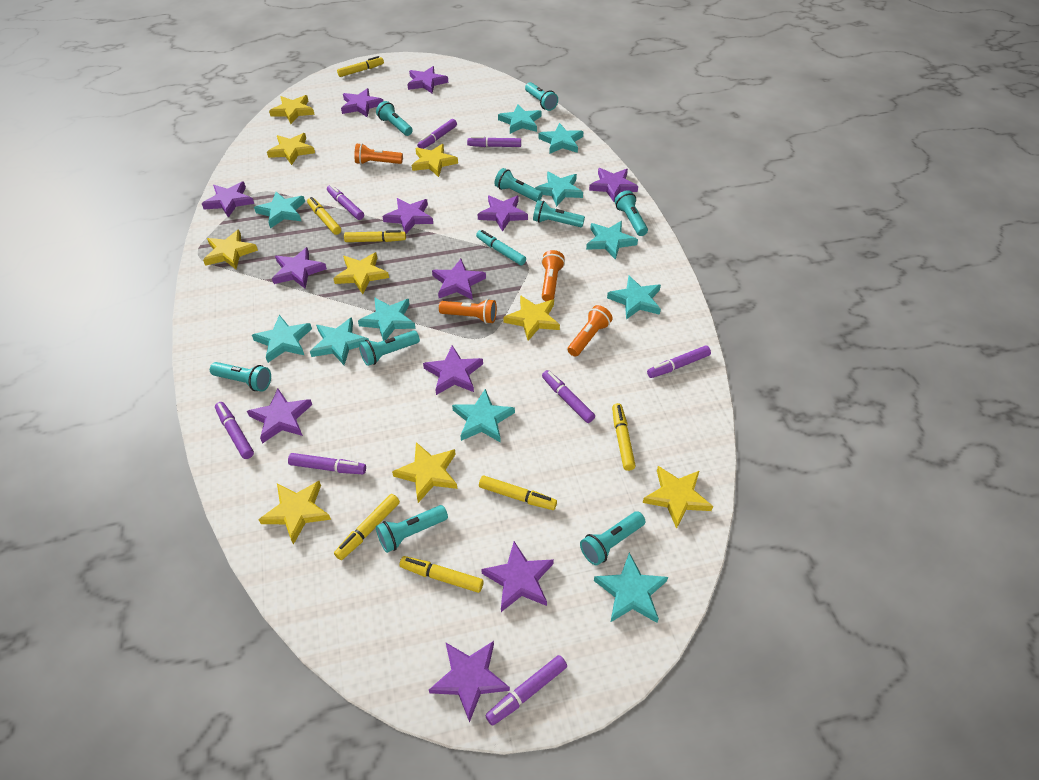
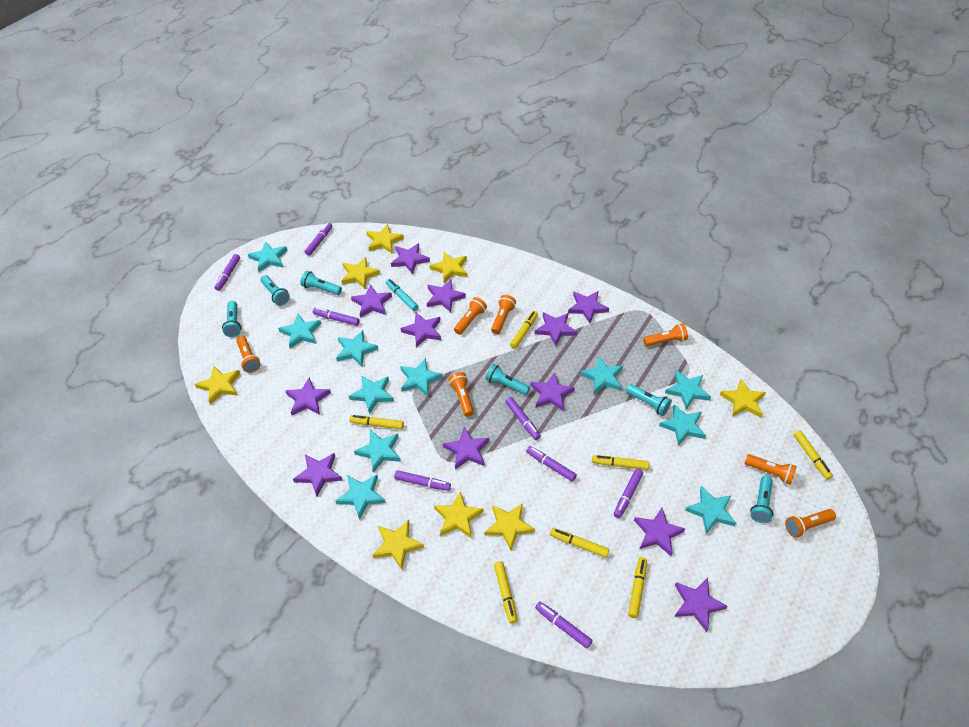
orange flashlight: 4 -> 7
turquoise flashlight: 9 -> 6
yellow star: 9 -> 8

